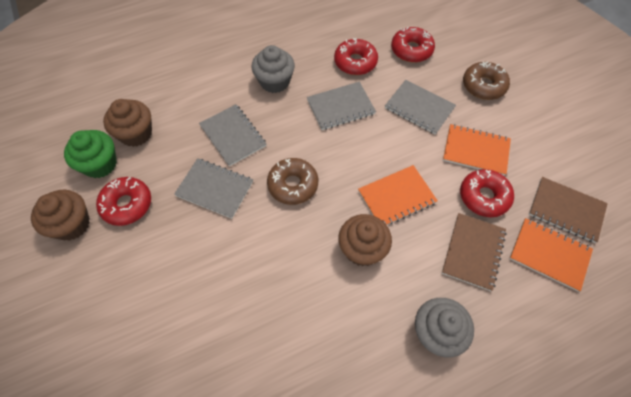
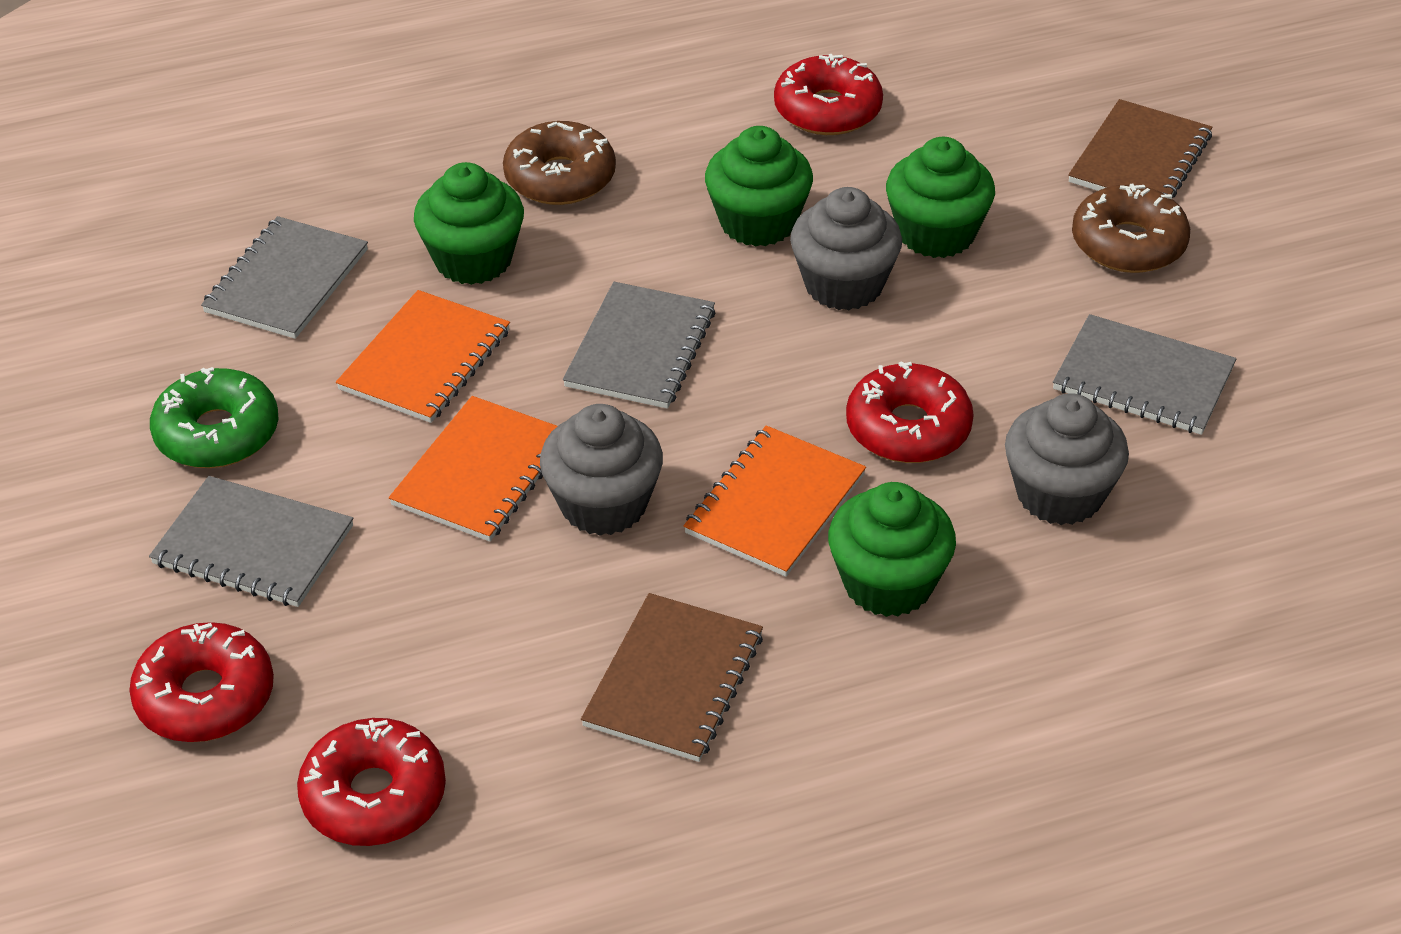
brown cupcake: 3 -> 0
green cupcake: 1 -> 4
green donut: 0 -> 1
grey cupcake: 2 -> 3

